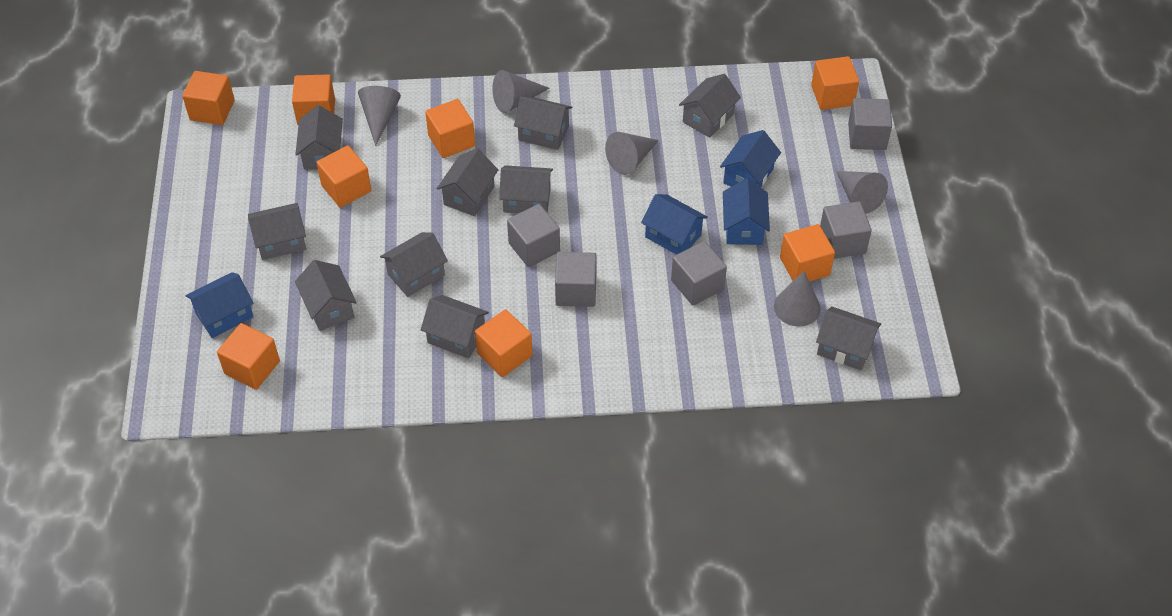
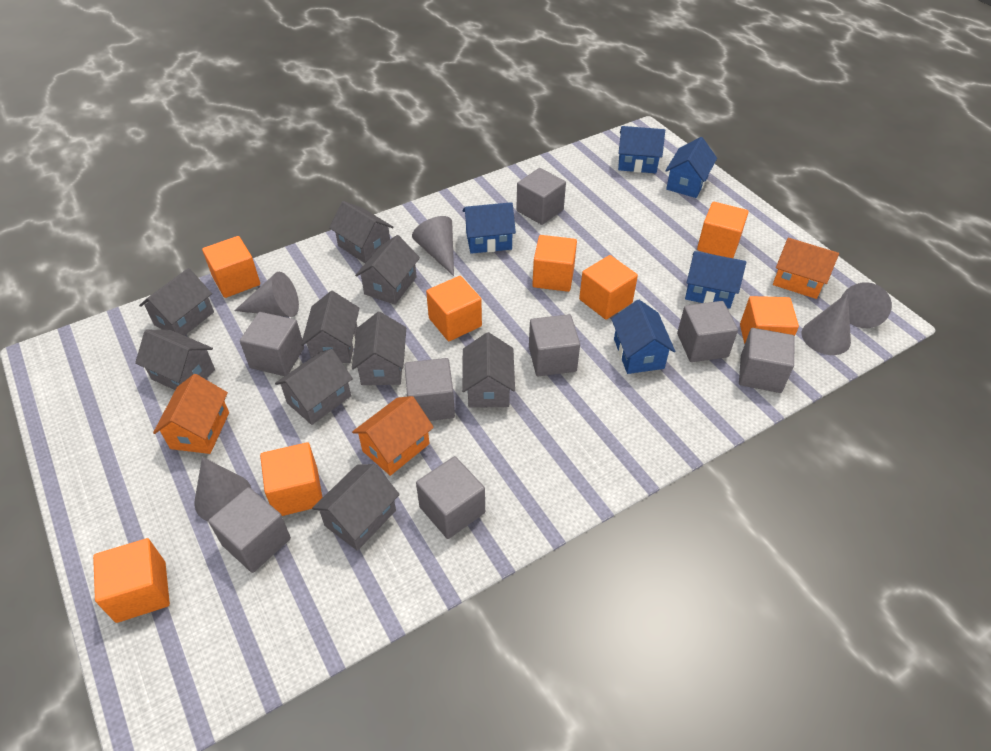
blue house: 4 -> 5
grey cube: 5 -> 8
grey house: 10 -> 9
orange house: 0 -> 3

